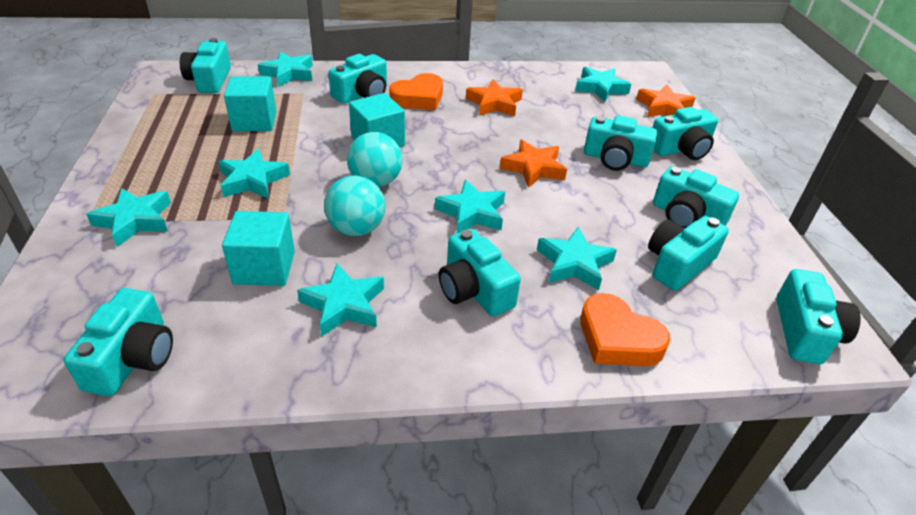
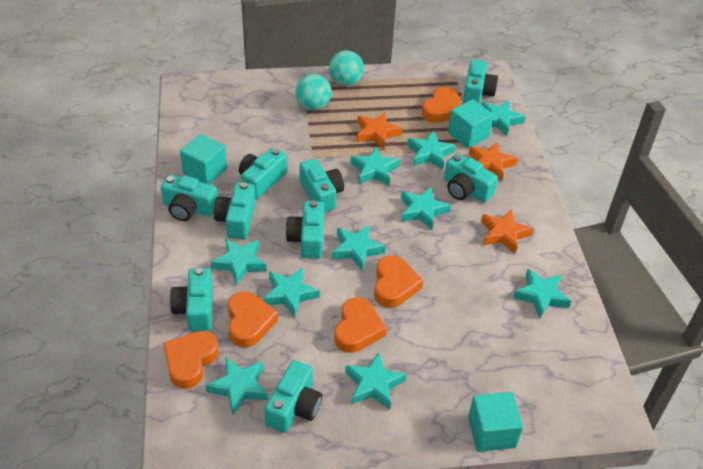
orange heart: 2 -> 5
turquoise star: 7 -> 10

